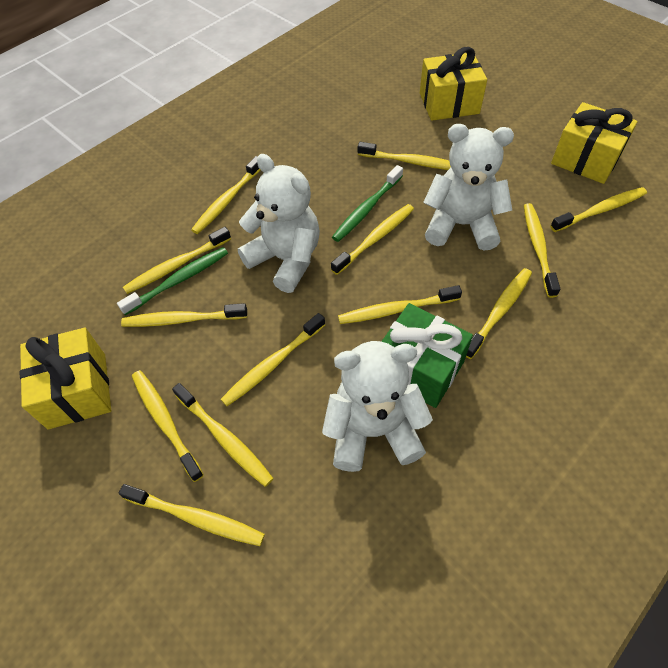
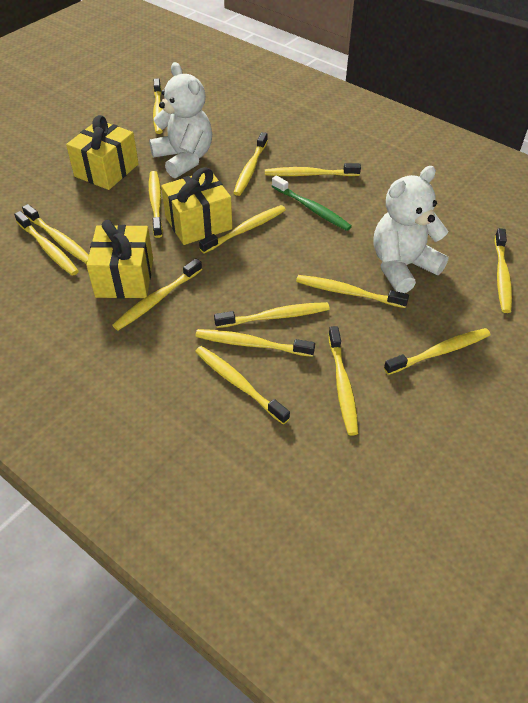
green gift: 1 -> 0
green toothbrush: 2 -> 1
white teddy bear: 3 -> 2
yellow toothbrush: 13 -> 15

